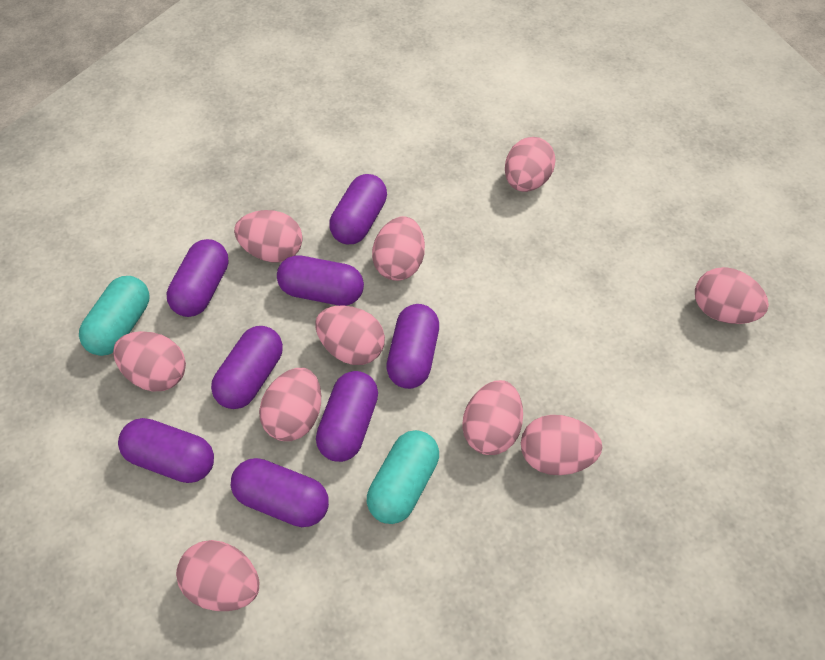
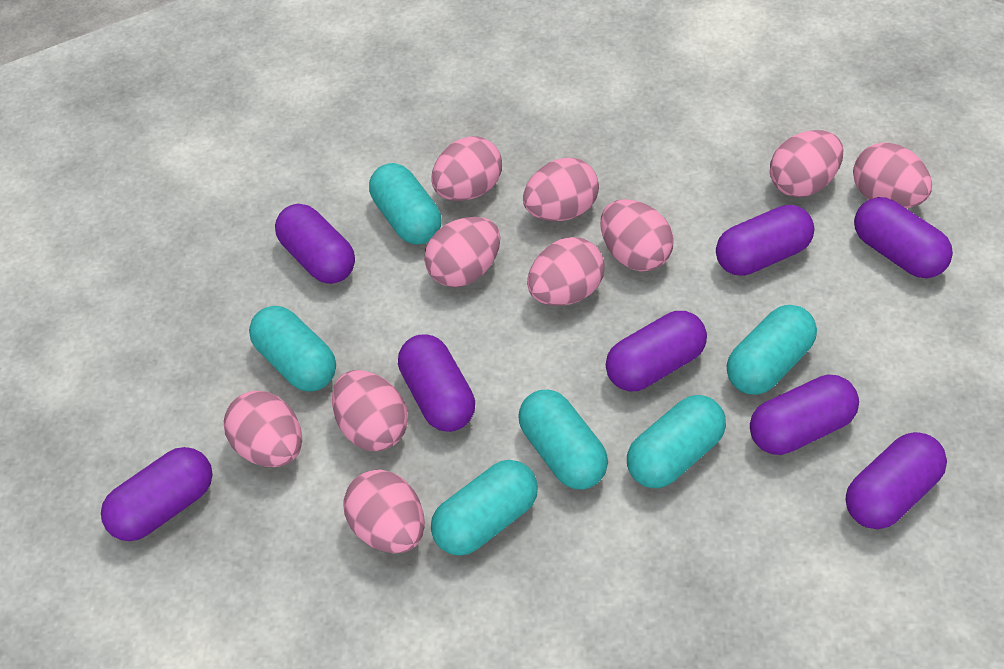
turquoise capsule: 2 -> 6

